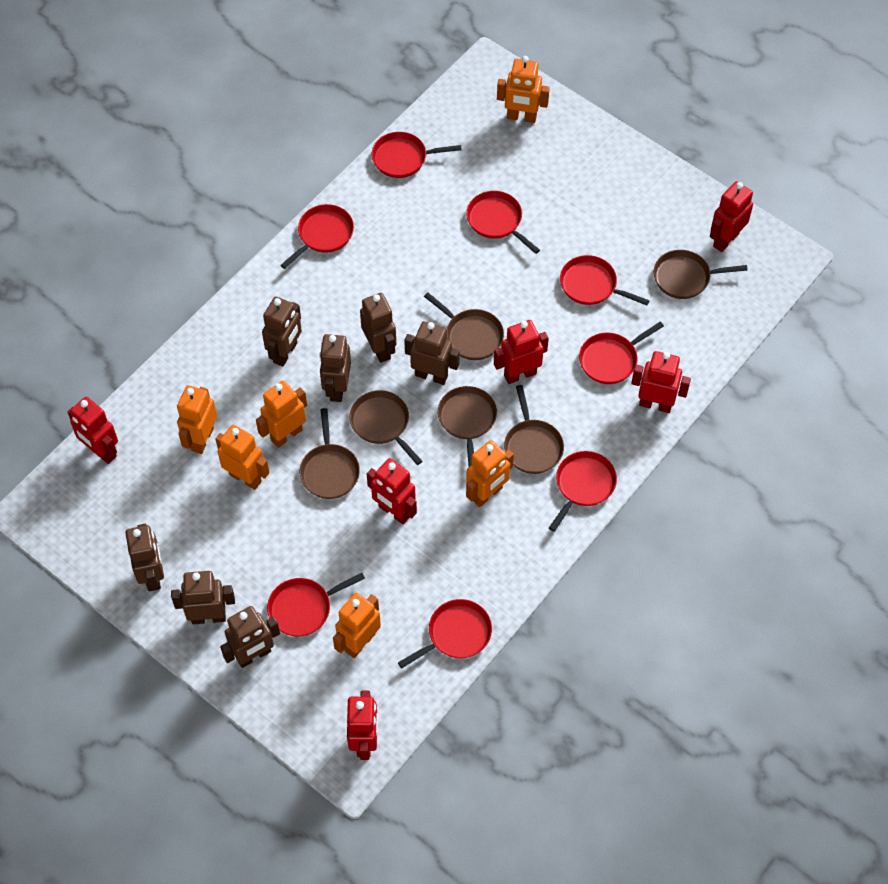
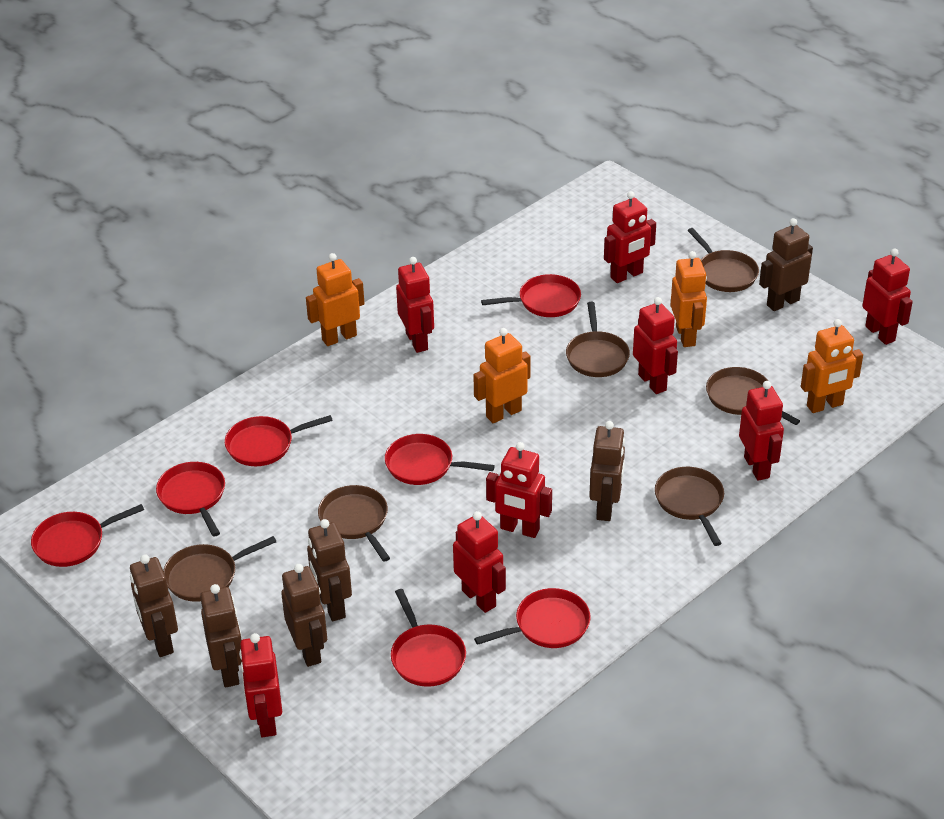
brown robot: 7 -> 6
orange robot: 6 -> 4
red pan: 8 -> 7
red robot: 6 -> 8

